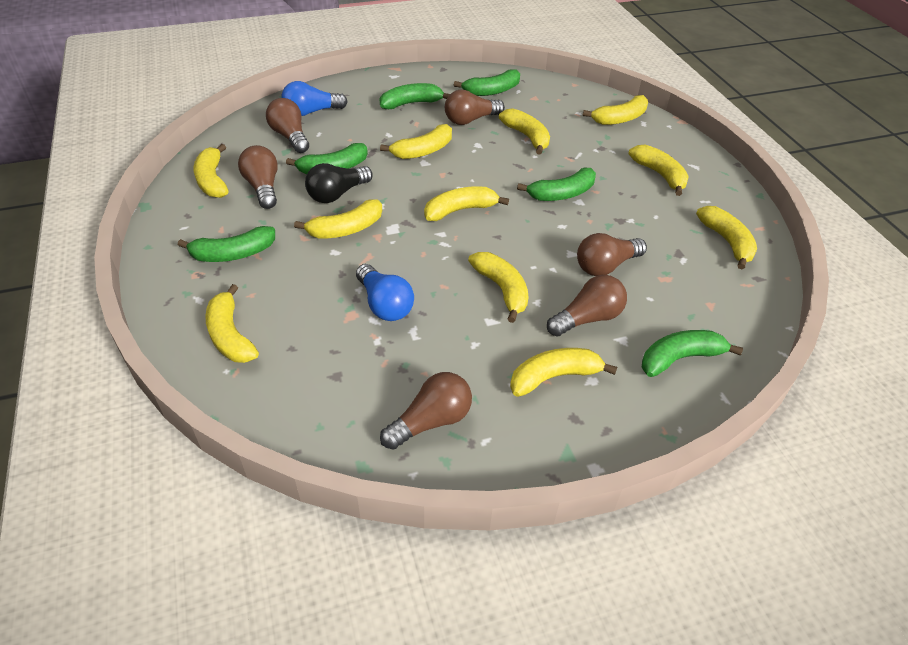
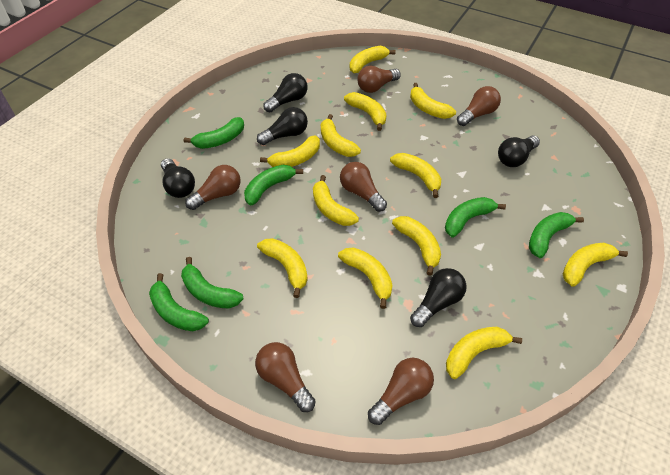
black light bulb: 1 -> 5
blue light bulb: 2 -> 0
yellow banana: 11 -> 12

